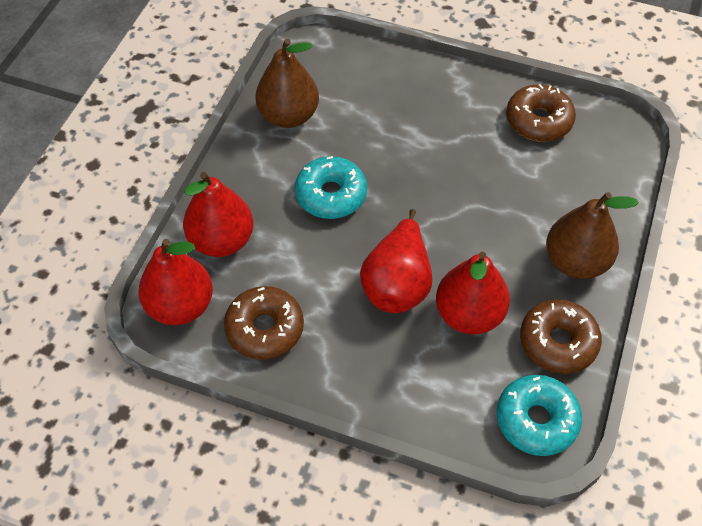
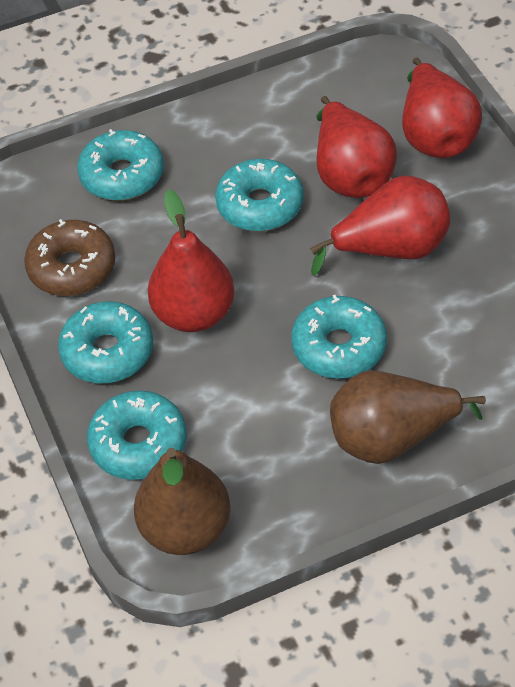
brown donut: 3 -> 1
turquoise donut: 2 -> 5

